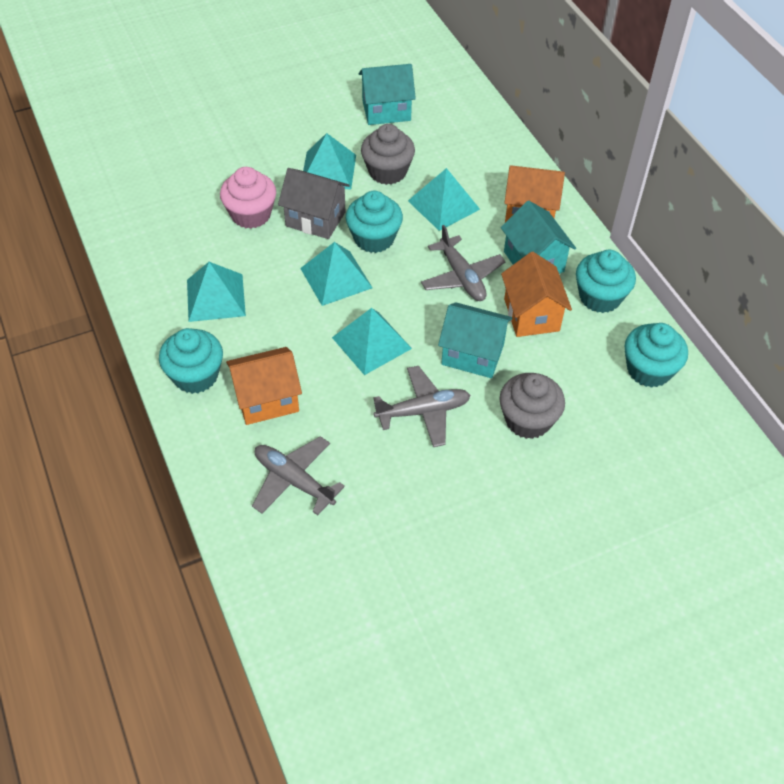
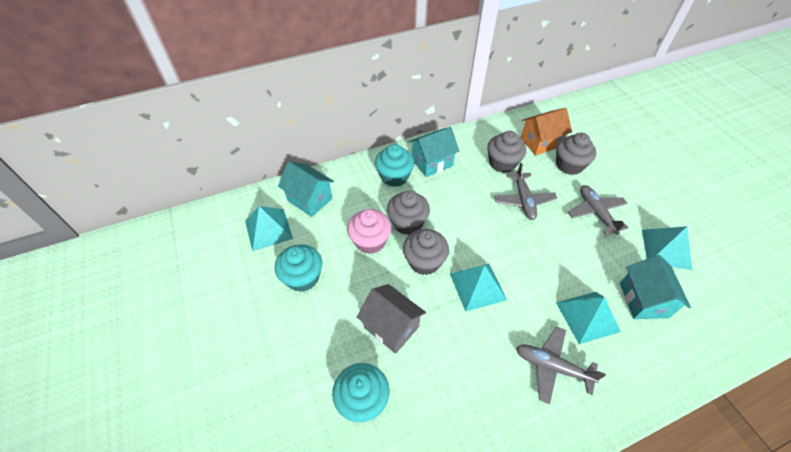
grey cupcake: 2 -> 4
orange house: 3 -> 1
turquoise cupcake: 4 -> 3
turquoise pyramid: 5 -> 4

